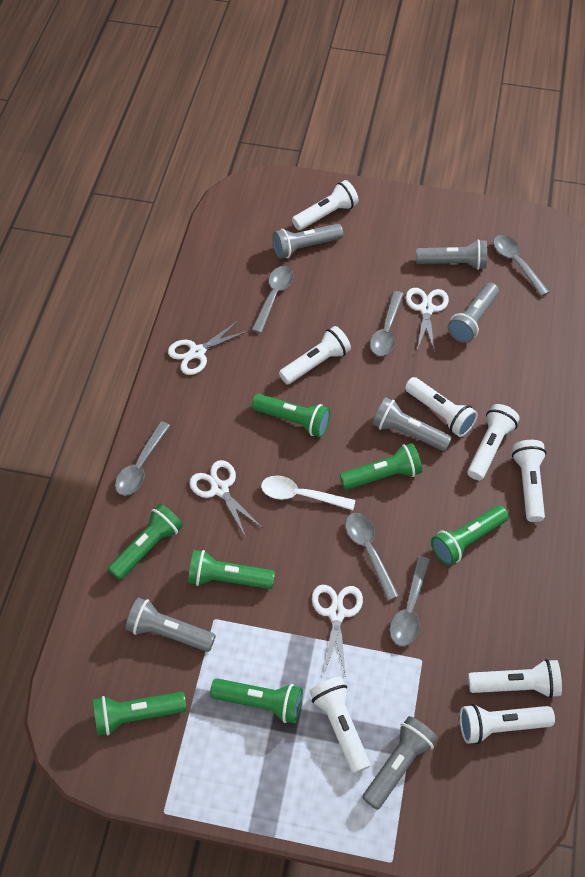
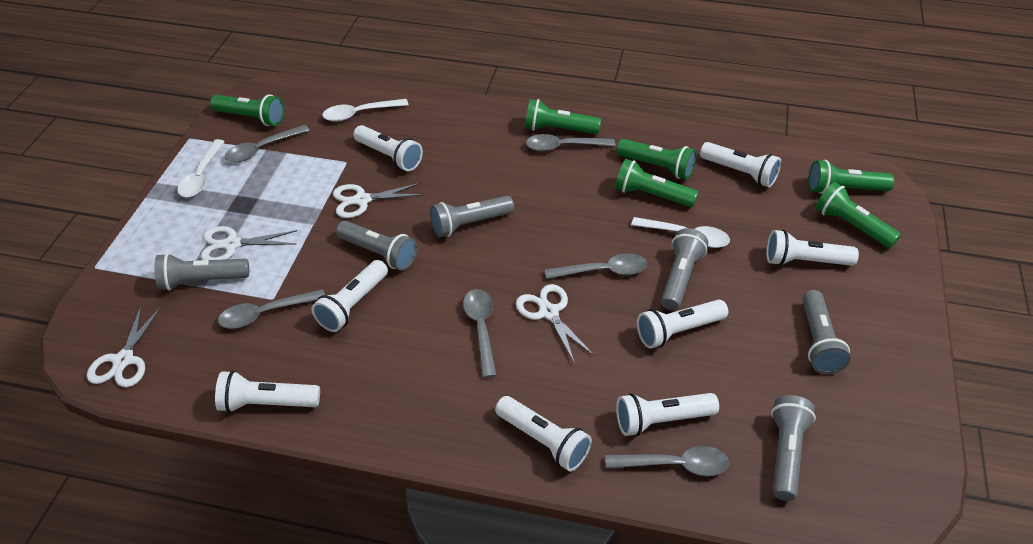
green flashlight: 7 -> 6
white spoon: 1 -> 3

